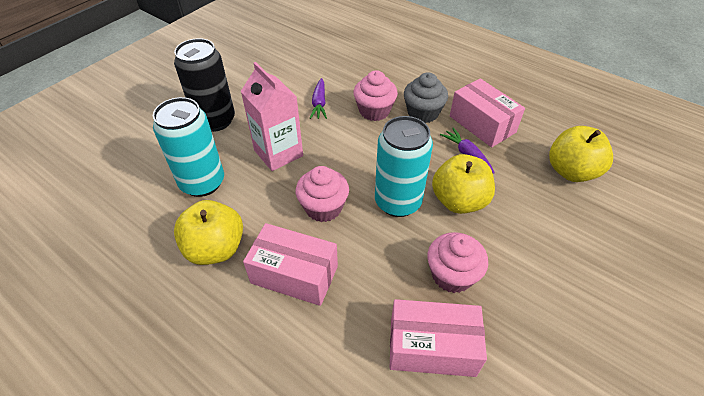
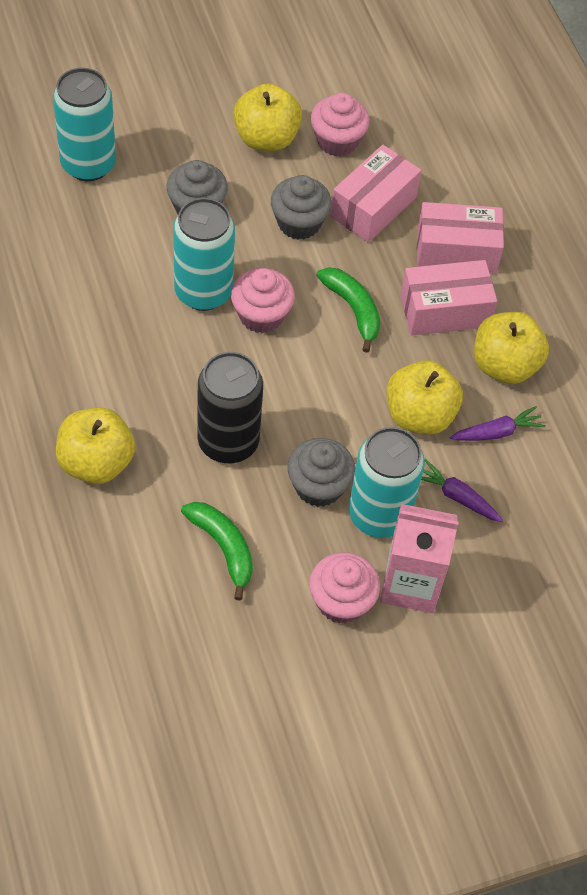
green banana: 0 -> 2
grey cupcake: 1 -> 3
turquoise can: 2 -> 3
yellow apple: 3 -> 4

